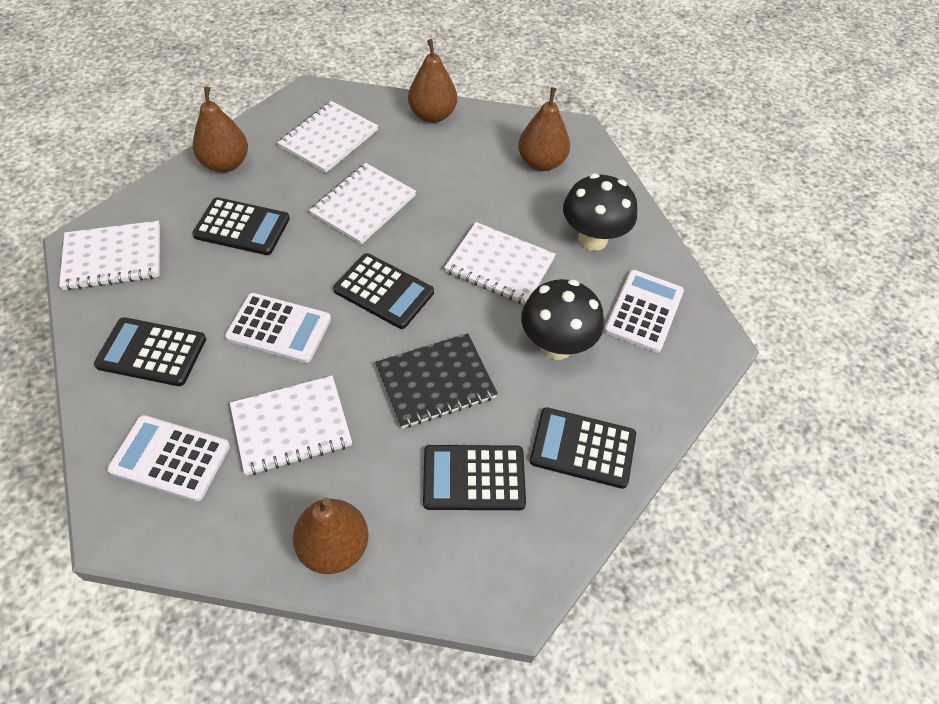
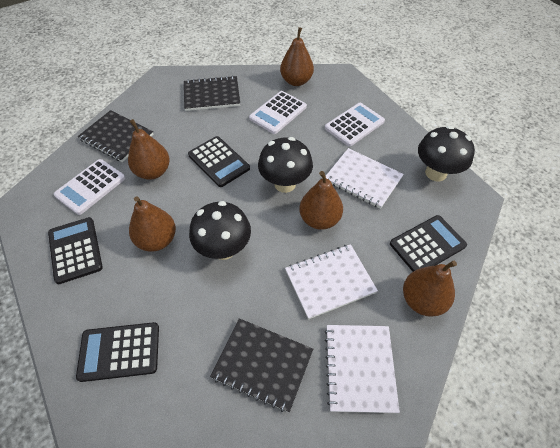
black calculator: 5 -> 4
black mushroom: 2 -> 3
black notebook: 1 -> 3
brown pear: 4 -> 5
white notebook: 5 -> 3

